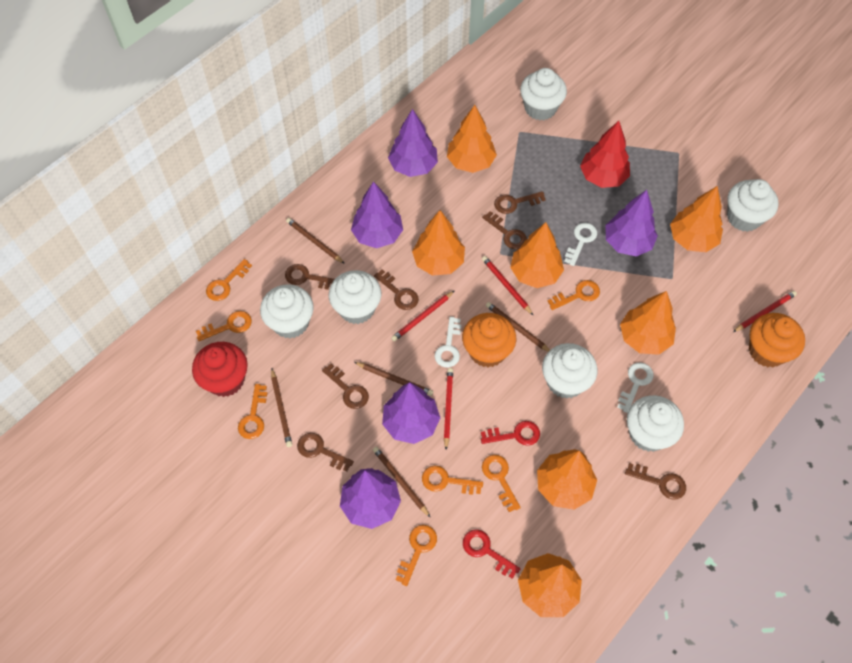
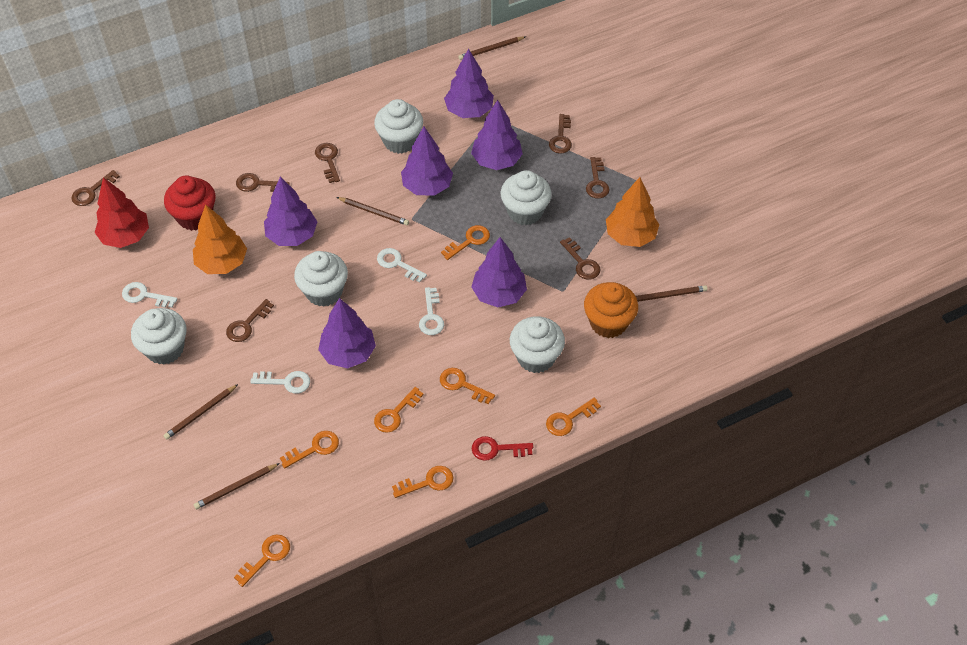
orange cupcake: 2 -> 1
orange tree: 7 -> 2
purple tree: 5 -> 6
red key: 2 -> 1
red pencil: 4 -> 0
white cupcake: 6 -> 5
white key: 3 -> 4

